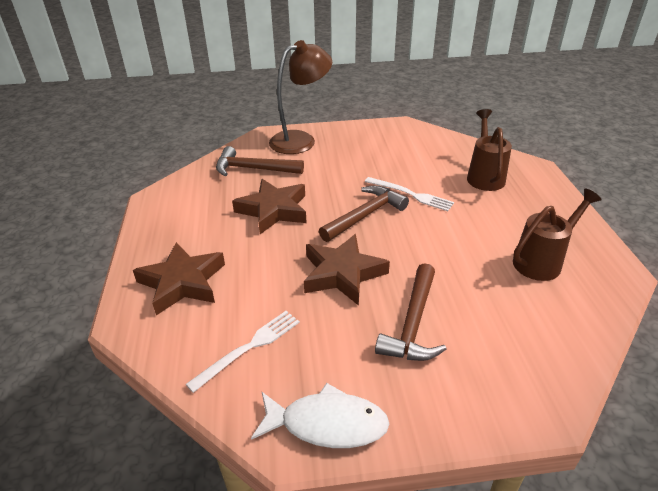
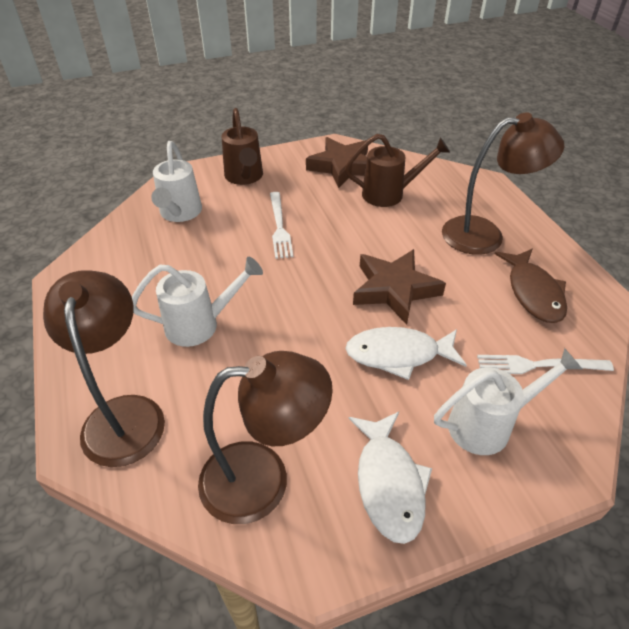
brown fish: 0 -> 1
brown hammer: 3 -> 0
brown lamp: 1 -> 3
brown star: 3 -> 2
white fish: 1 -> 2
white watering can: 0 -> 3

